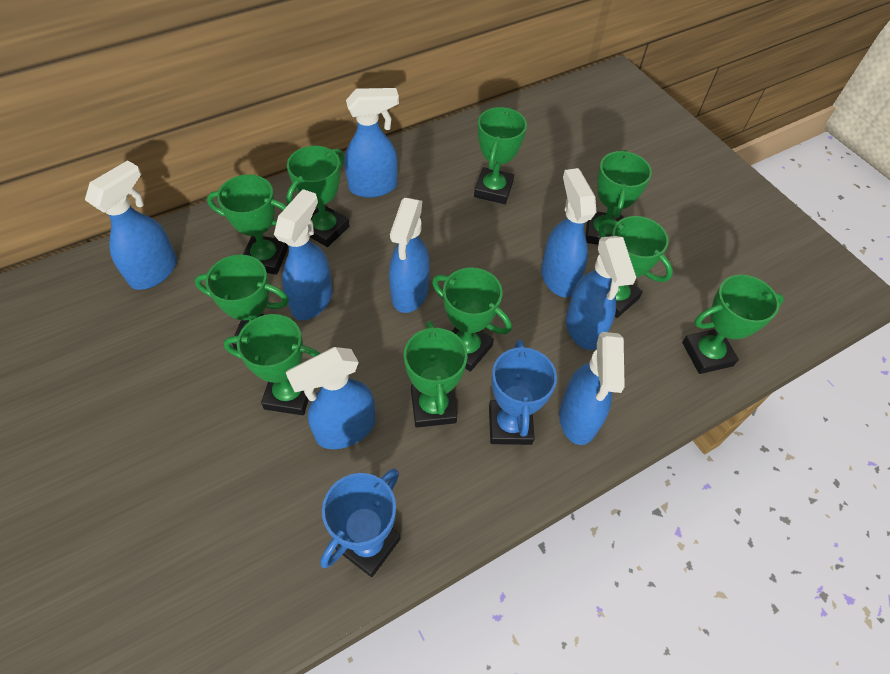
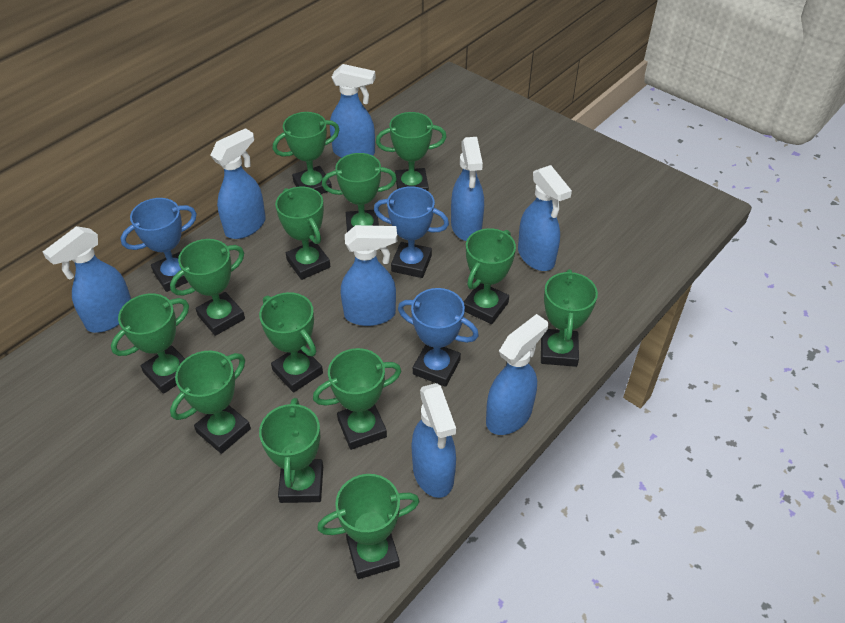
blue trophy: 2 -> 3
green trophy: 10 -> 13

